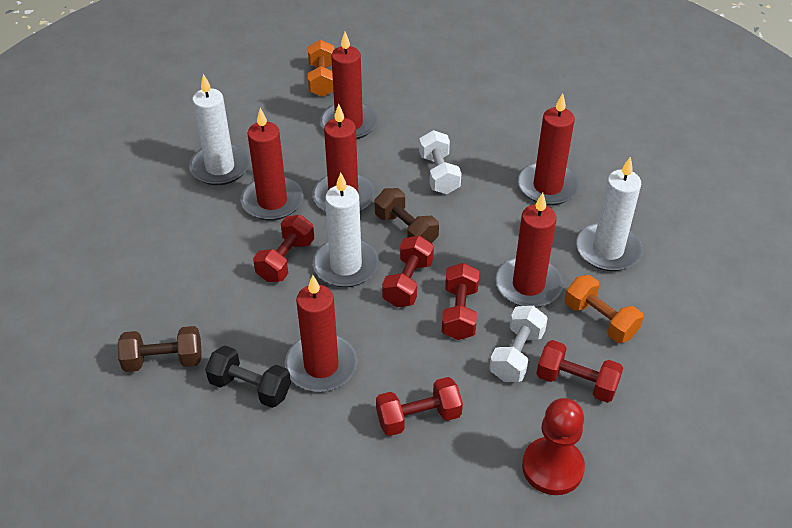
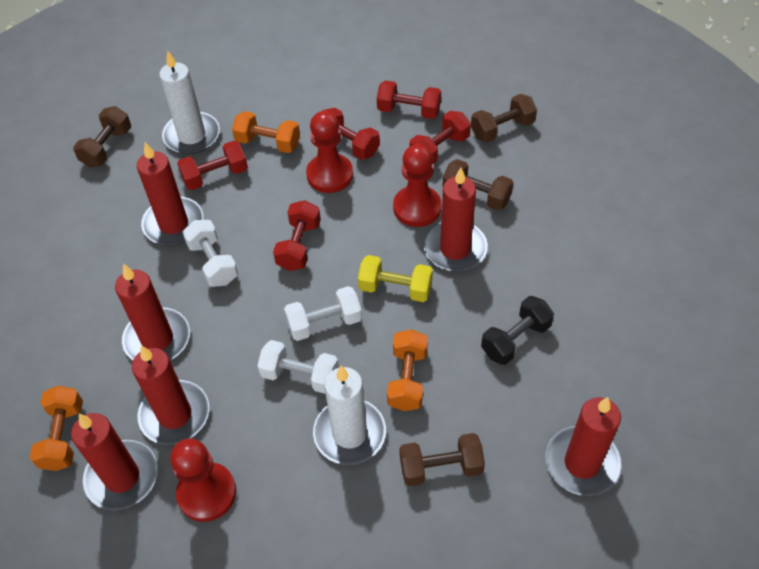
brown dumbbell: 2 -> 4
orange dumbbell: 2 -> 3
red pawn: 1 -> 3
white candle: 3 -> 2
white dumbbell: 2 -> 3
yellow dumbbell: 0 -> 1

